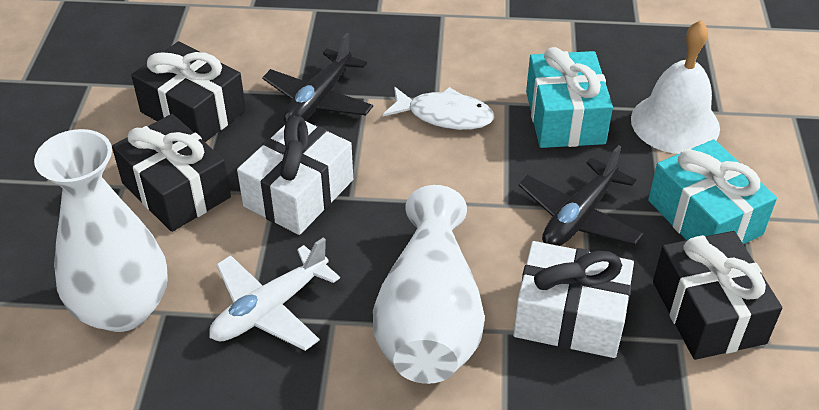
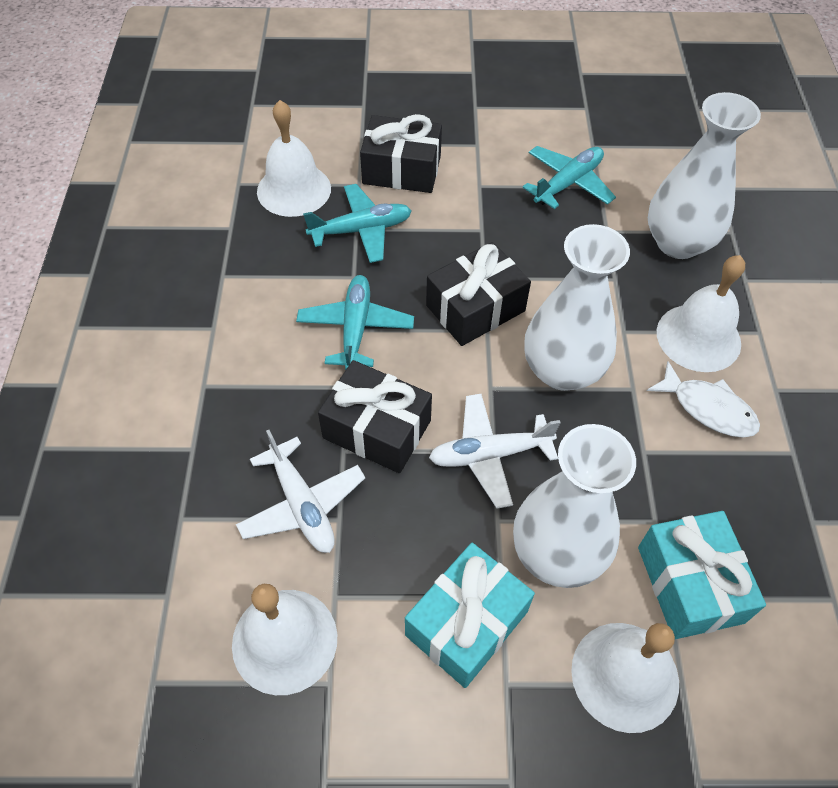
black plane: 2 -> 0
turquoise plane: 0 -> 3
white bell: 1 -> 4
white gift: 2 -> 0
white plane: 1 -> 2
white vase: 2 -> 3

